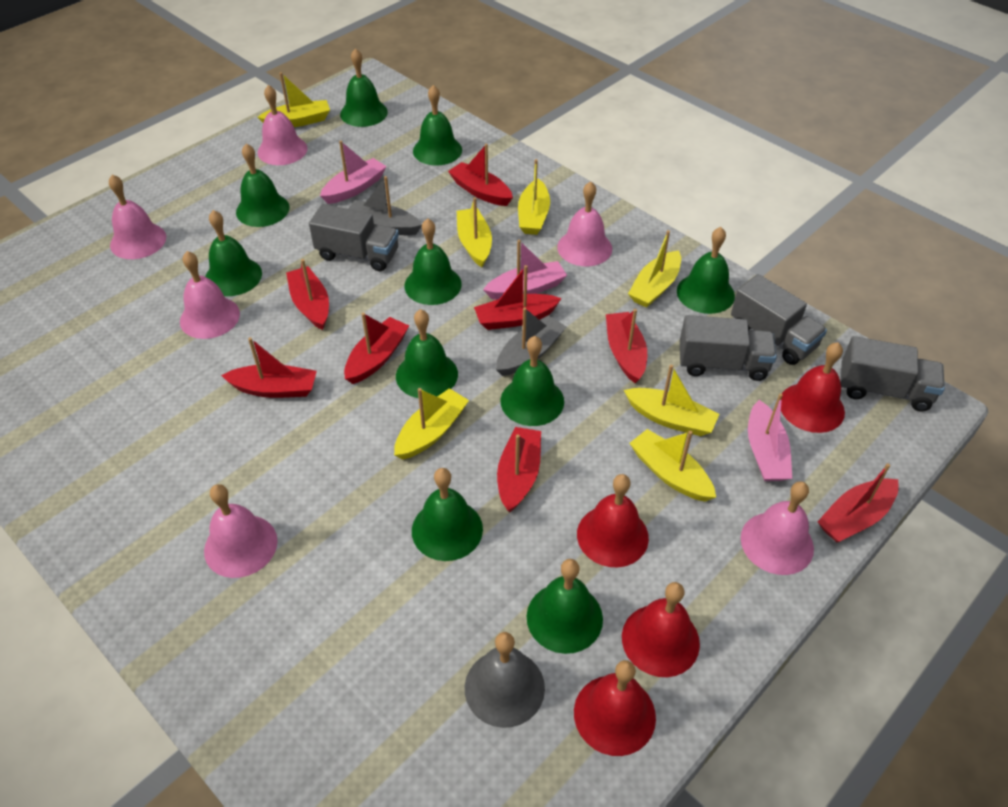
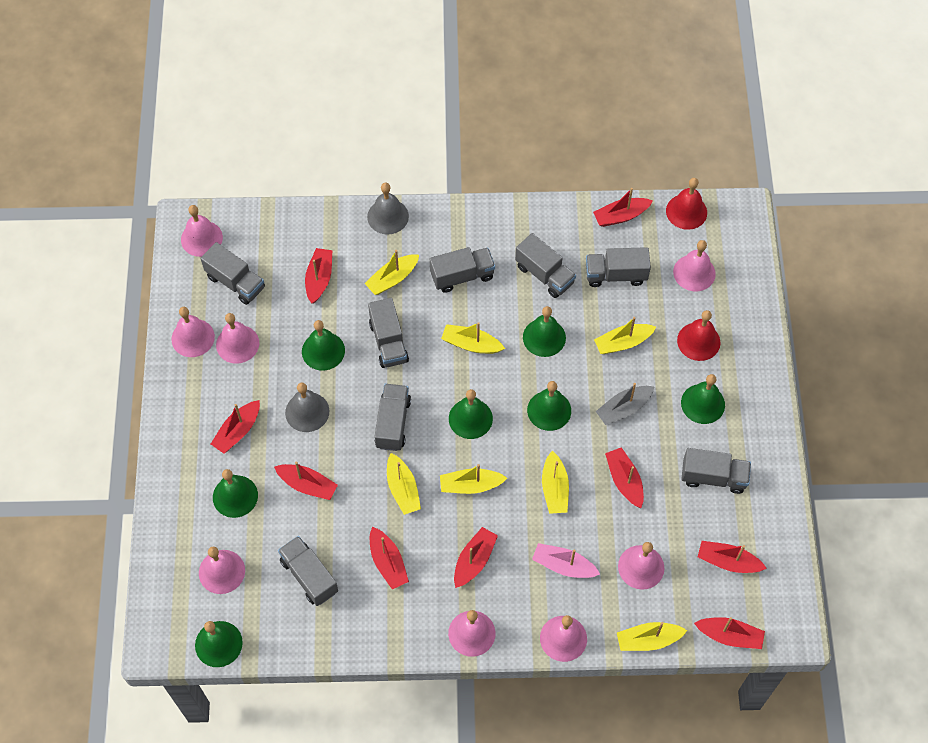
green bell: 10 -> 7
grey bell: 1 -> 2
grey boat: 2 -> 1
grey truck: 4 -> 8
pink bell: 6 -> 8
pink boat: 3 -> 1
red bell: 4 -> 2
red boat: 8 -> 9

